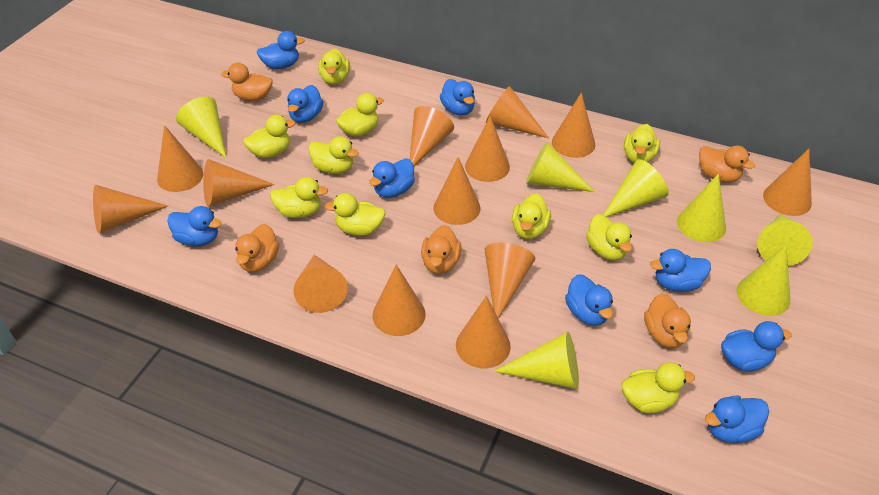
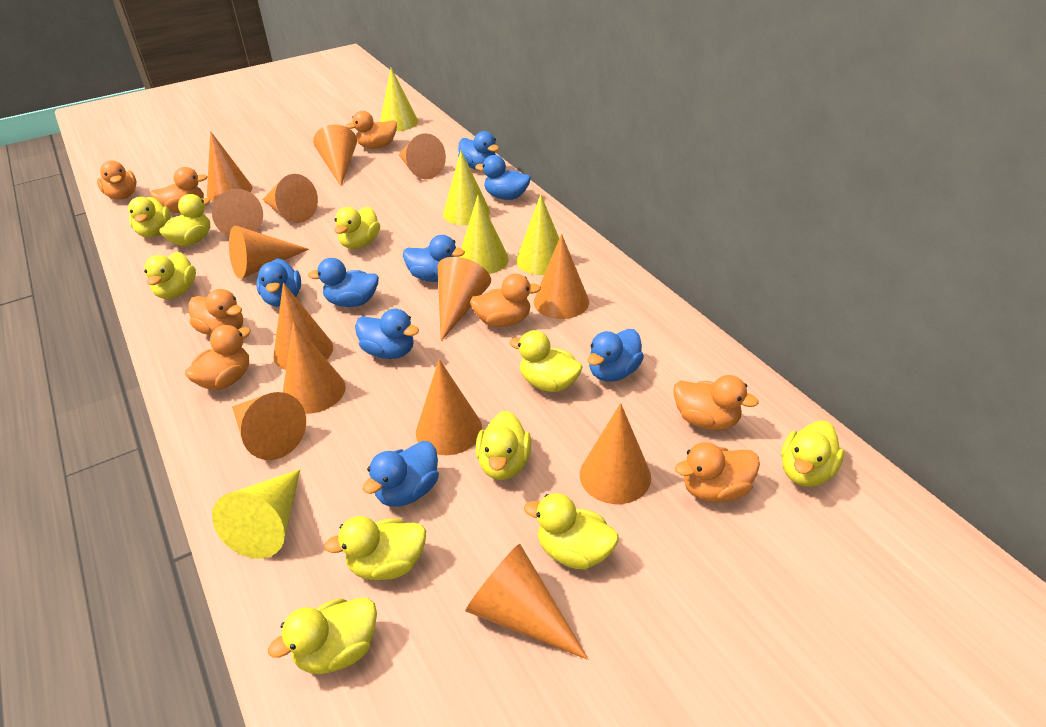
blue duck: 9 -> 8
orange cone: 13 -> 14
orange duck: 5 -> 8
yellow cone: 7 -> 5

